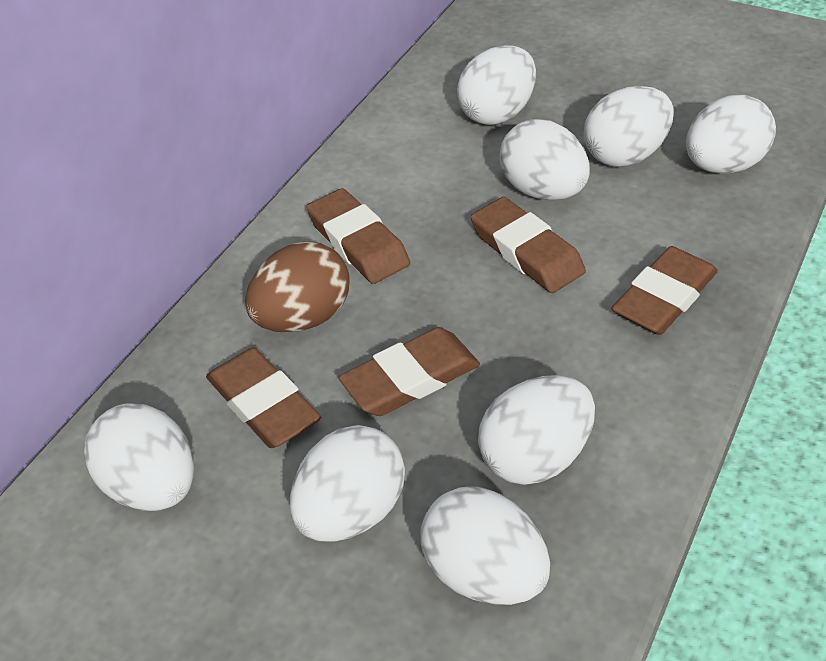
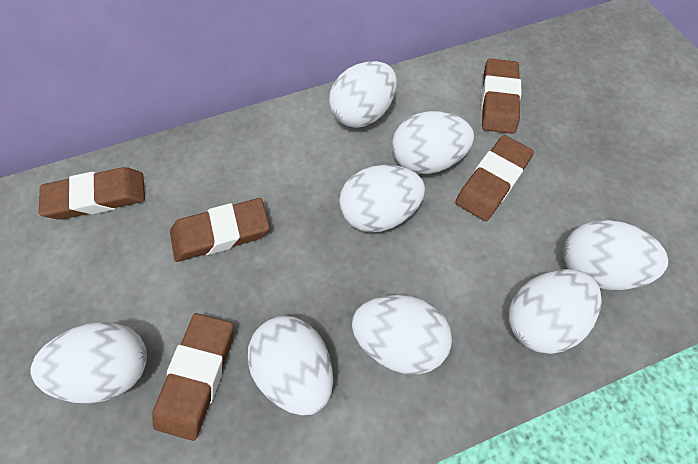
brown egg: 1 -> 0

